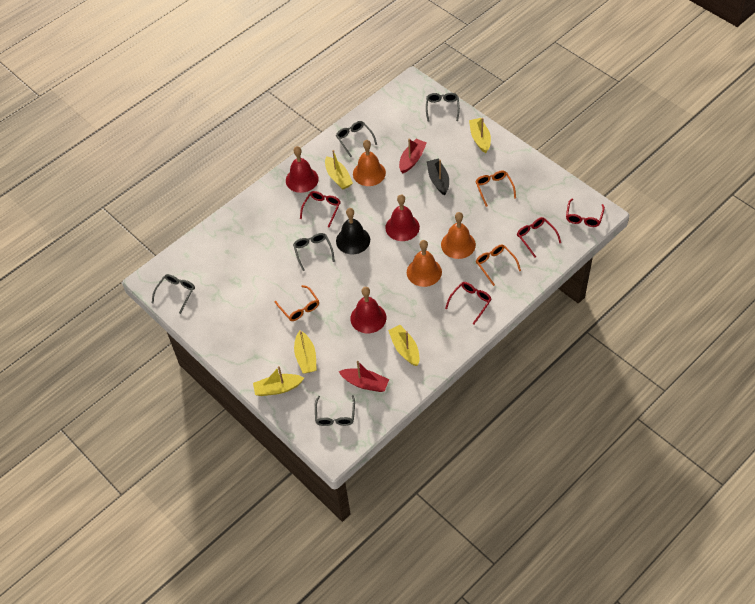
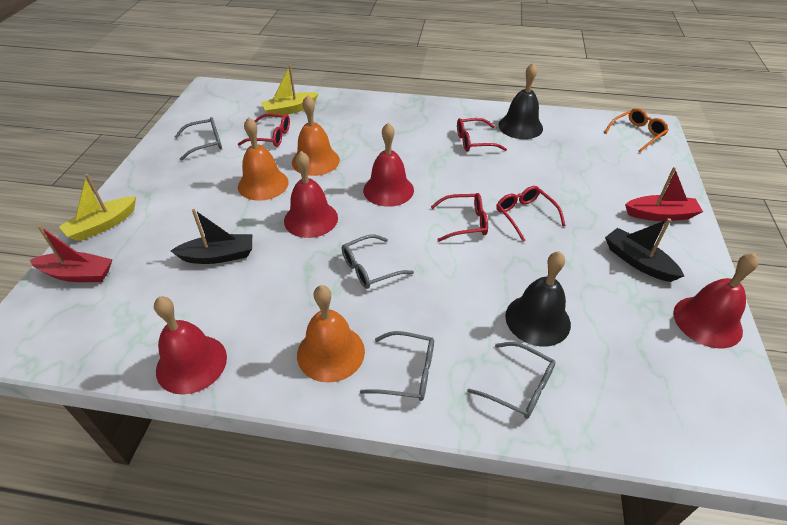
black bell: 1 -> 2
black boat: 1 -> 2
grey glasses: 5 -> 4
orange glasses: 3 -> 1
red bell: 3 -> 4
yellow boat: 5 -> 2

